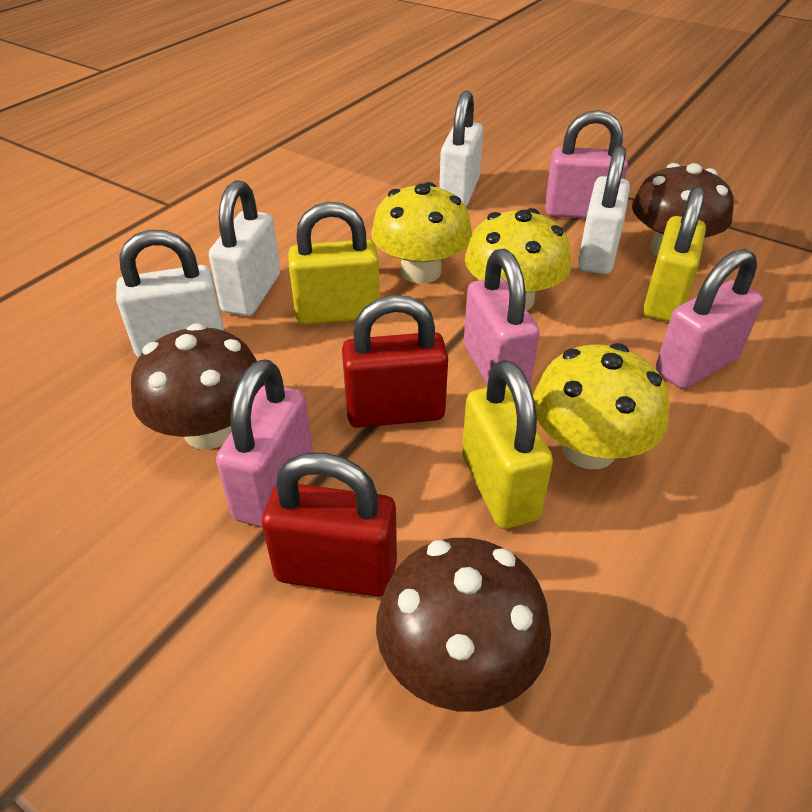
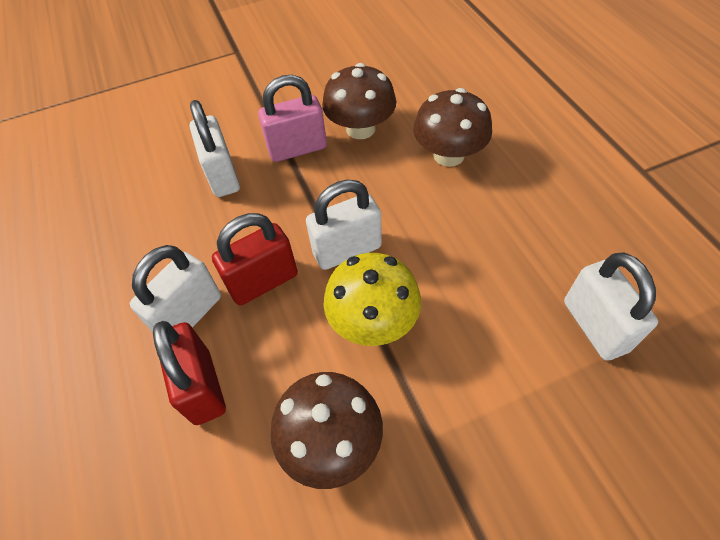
pink padlock: 4 -> 1
yellow mushroom: 3 -> 1
yellow padlock: 3 -> 0

